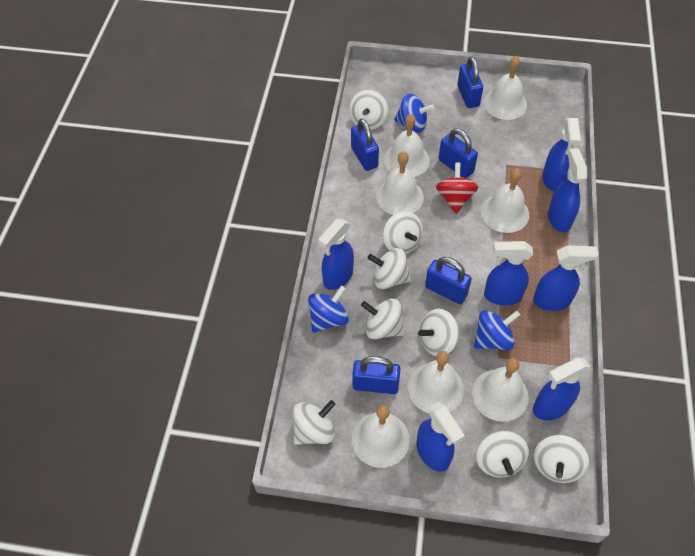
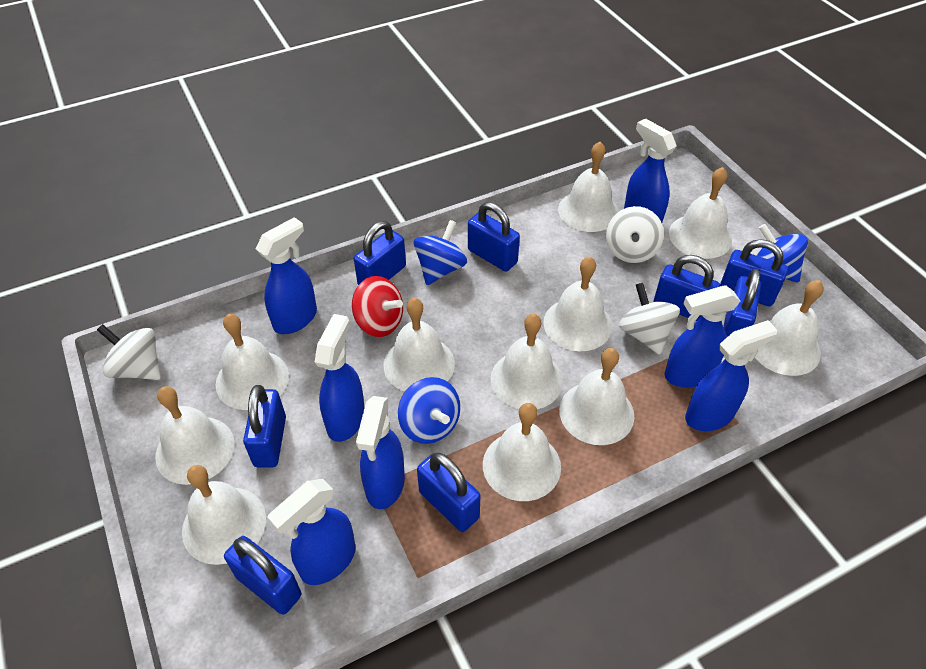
blue padlock: 5 -> 8
white bell: 7 -> 11
white spinning top: 8 -> 3

